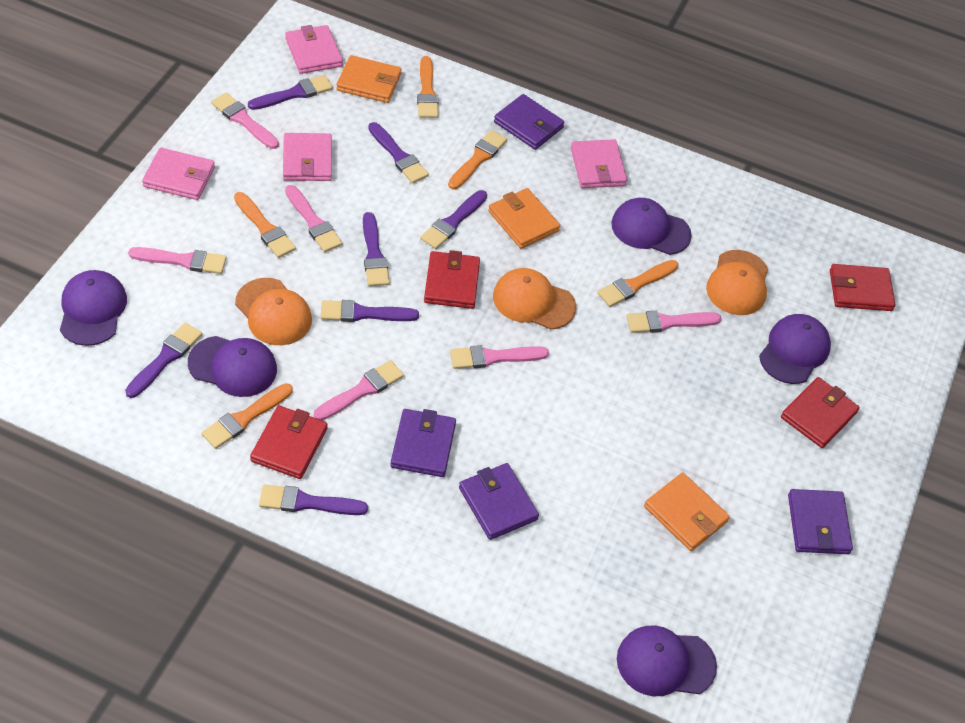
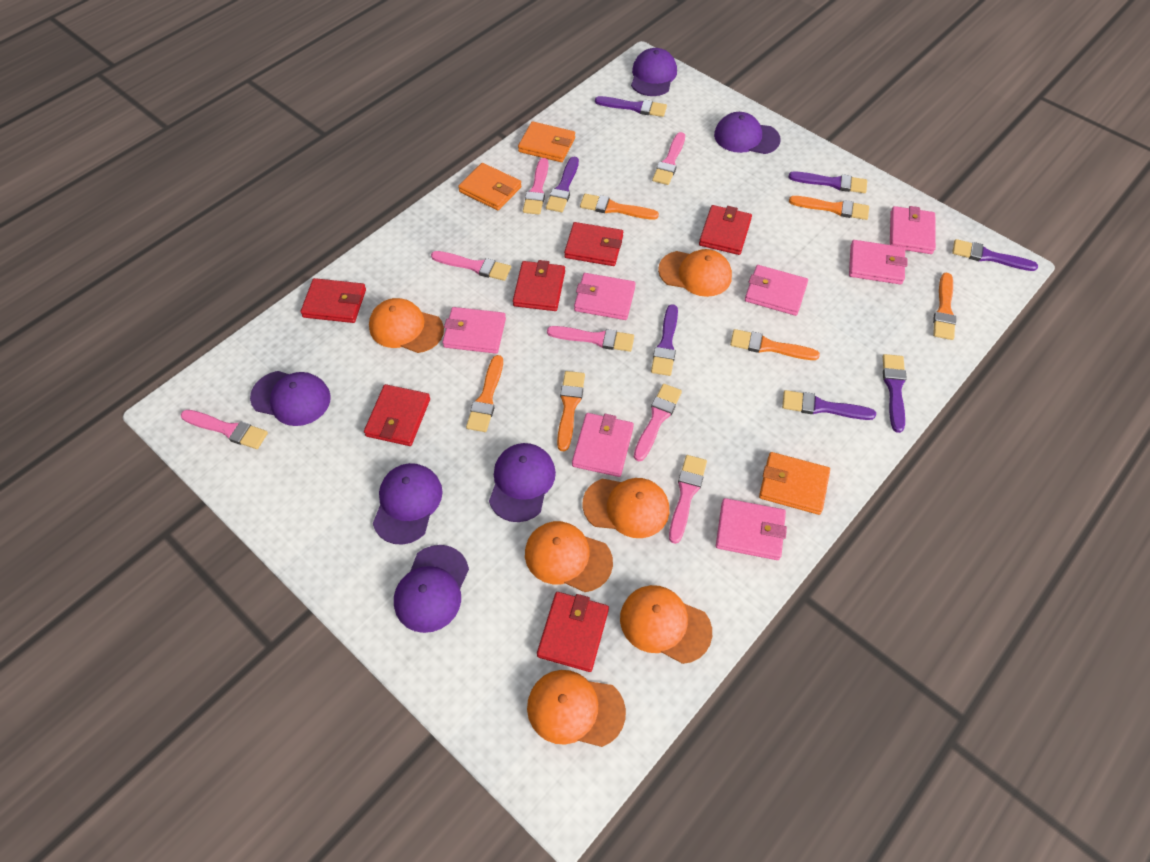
orange brush: 5 -> 6
orange cap: 3 -> 6
pink brush: 6 -> 7
pink wallet: 4 -> 7
purple cap: 5 -> 6
purple wallet: 4 -> 0
red wallet: 4 -> 6

